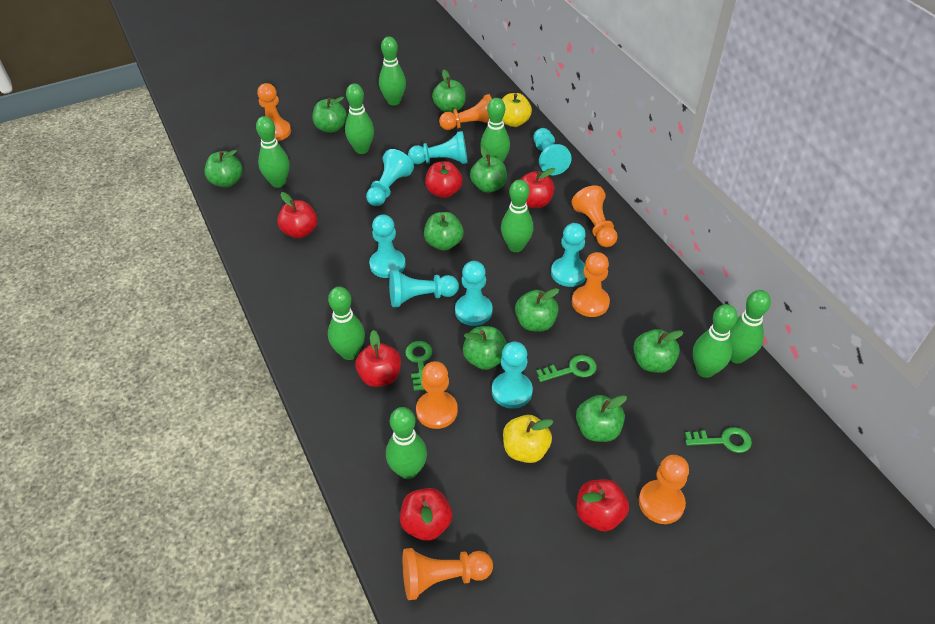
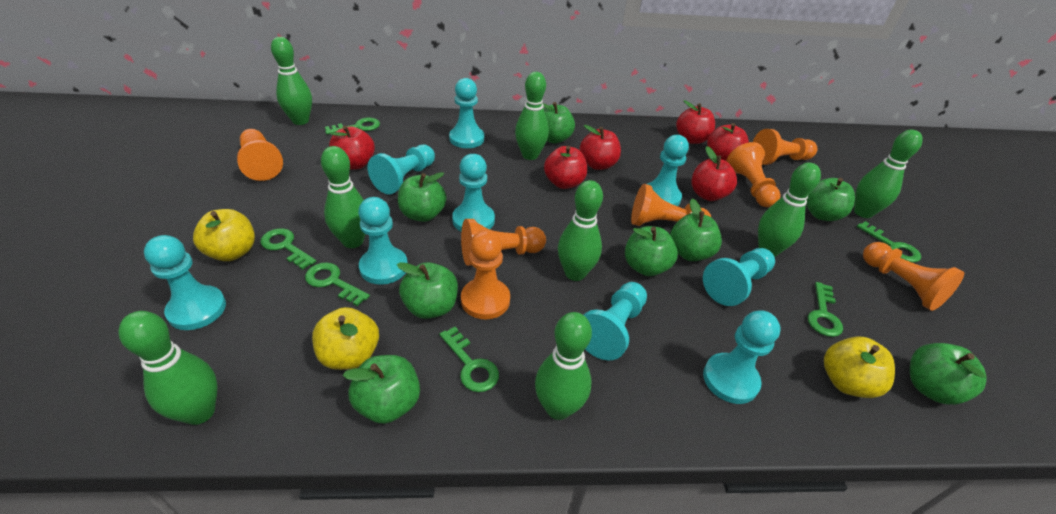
green apple: 9 -> 8
green bowling pin: 9 -> 8
green key: 3 -> 6
turquoise pawn: 8 -> 9
yellow apple: 2 -> 3

